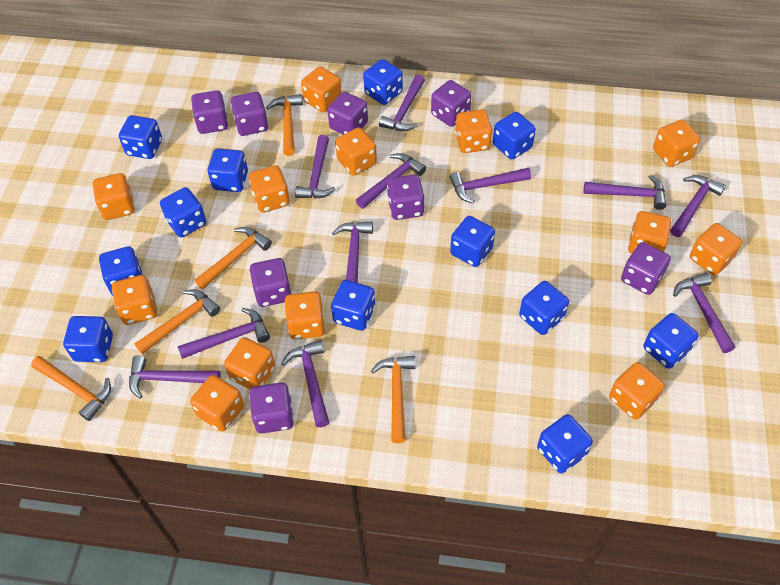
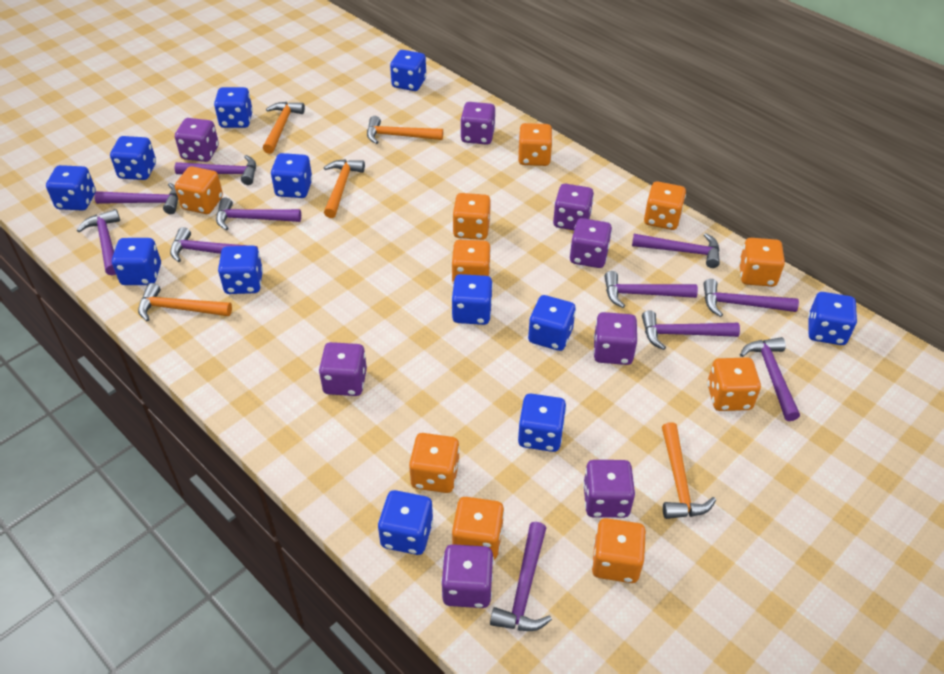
orange dice: 13 -> 10

